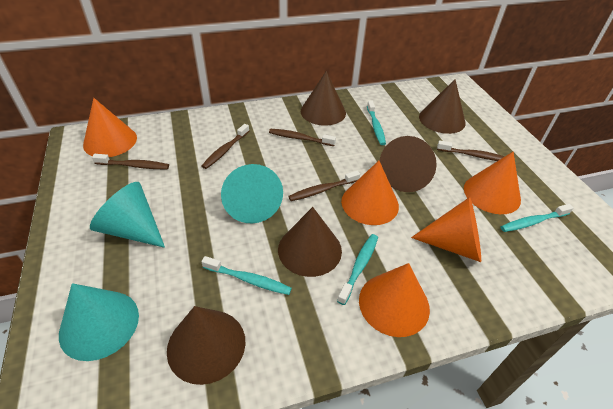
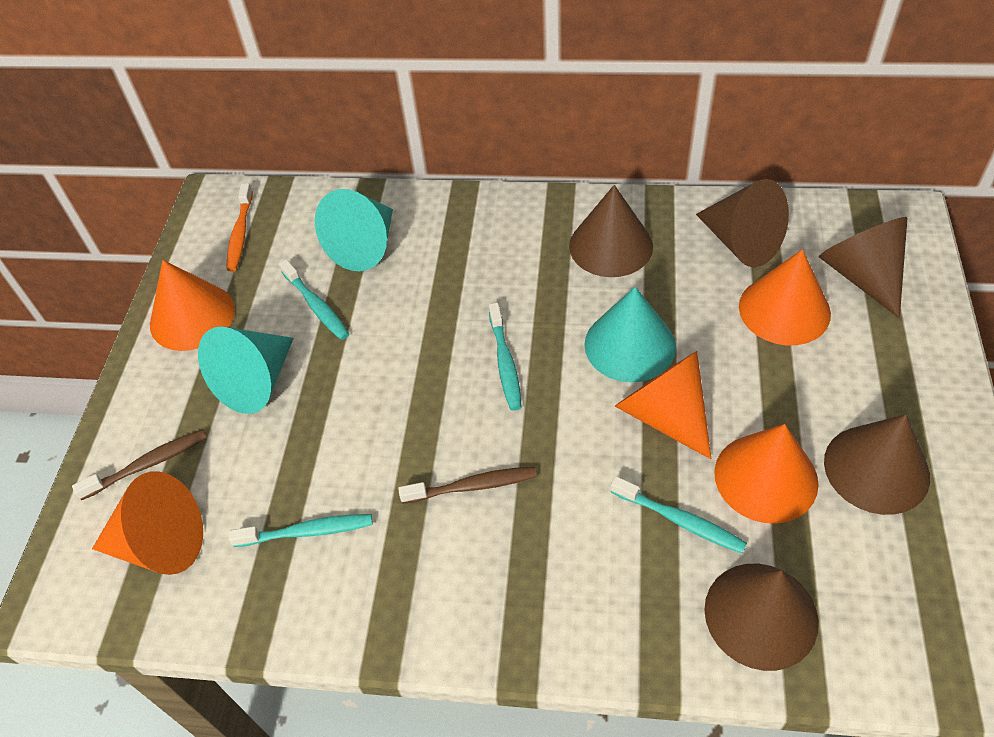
brown toothbrush: 5 -> 2
orange toothbrush: 0 -> 1

